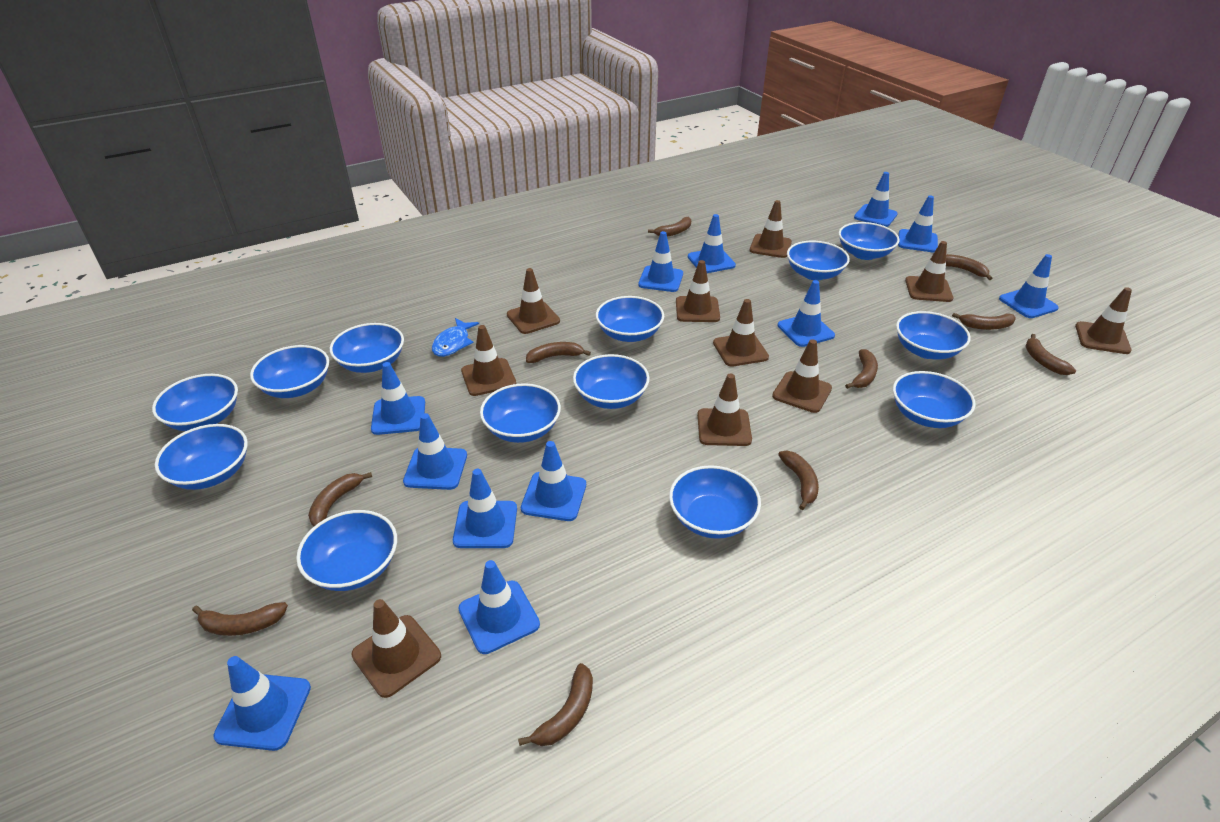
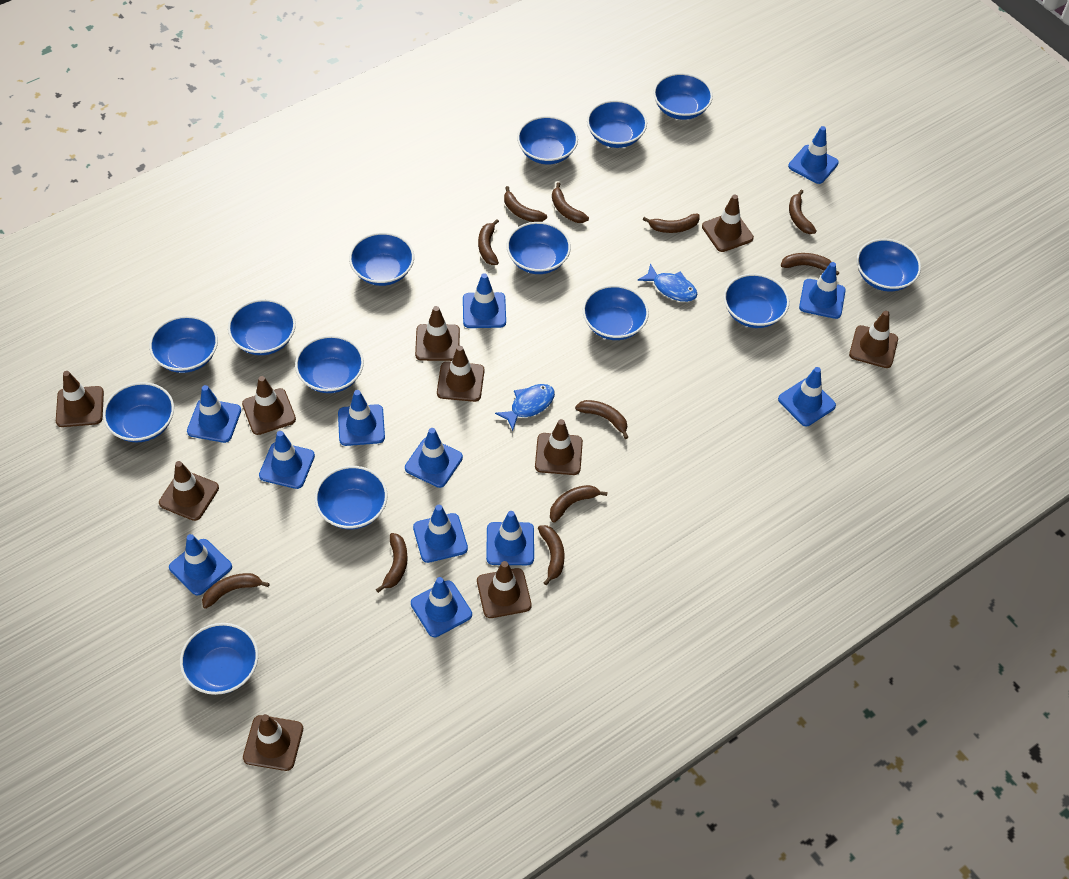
blue bowl: 13 -> 14
blue fish: 1 -> 2
brown banana: 10 -> 11

